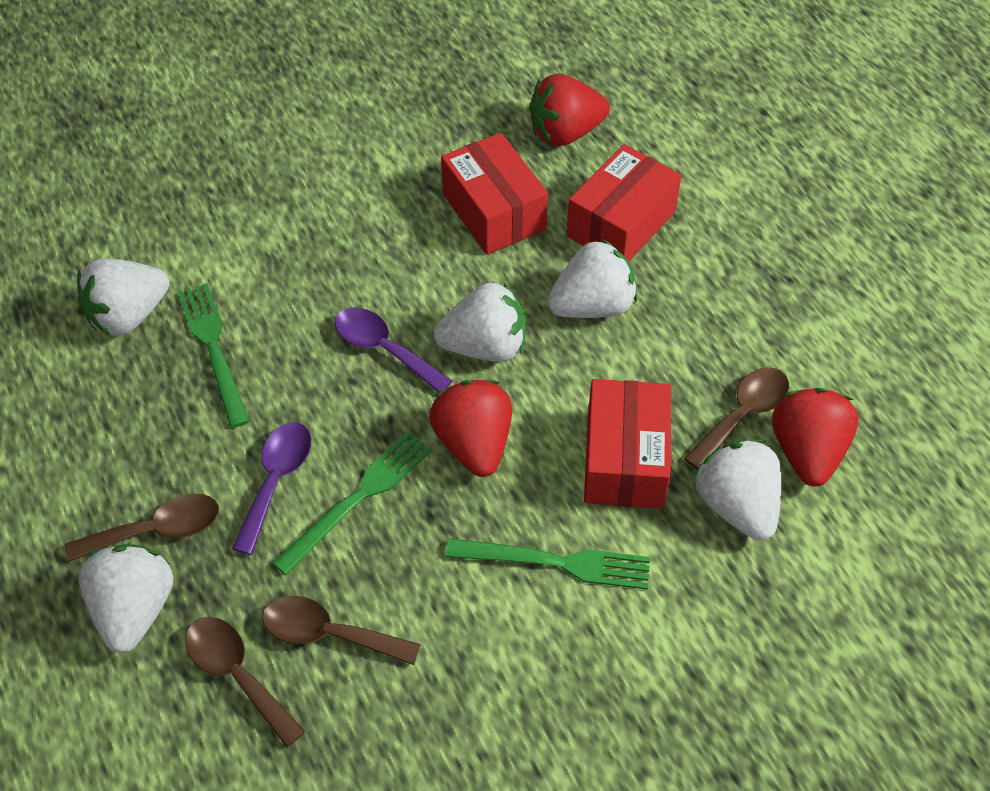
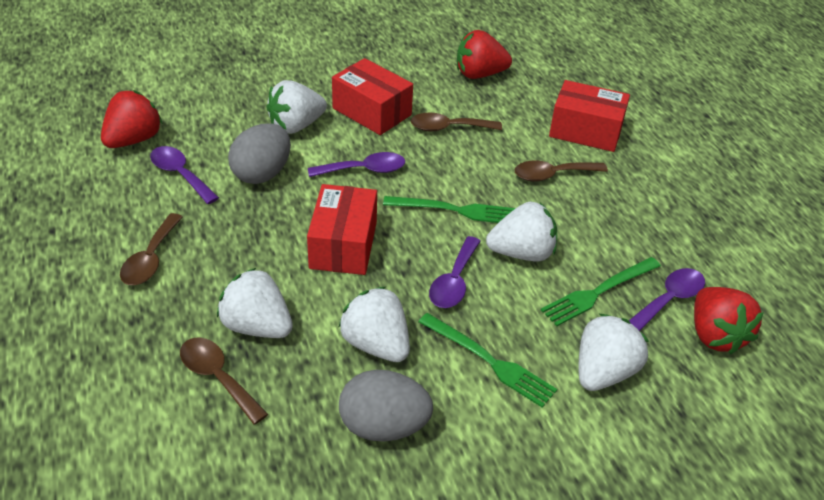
grey egg: 0 -> 2
purple spoon: 2 -> 4

